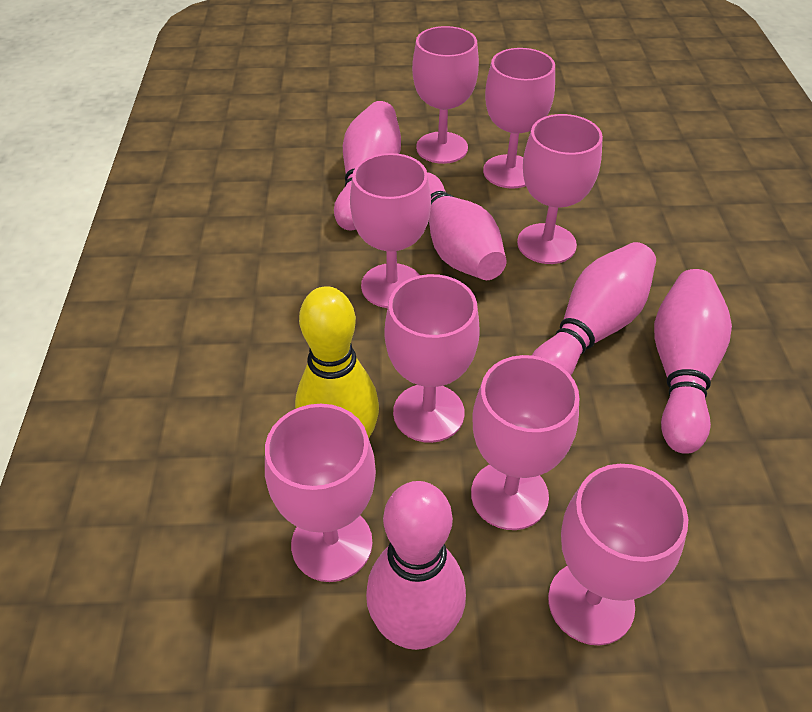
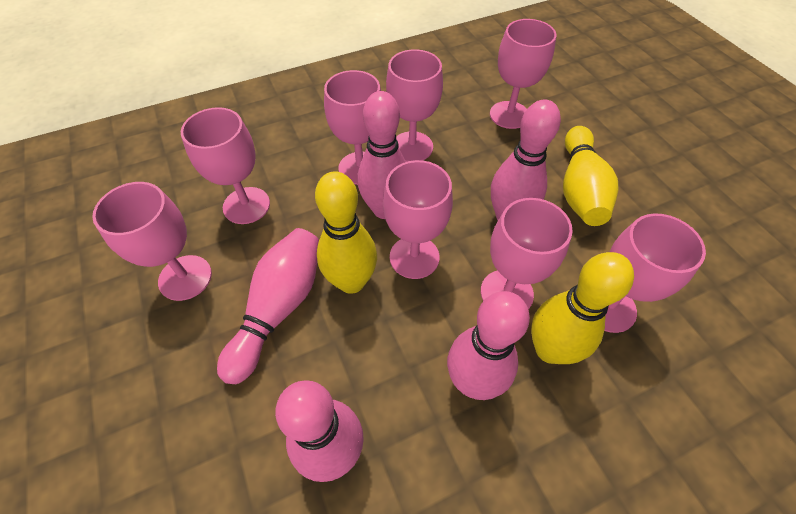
yellow bowling pin: 1 -> 3

